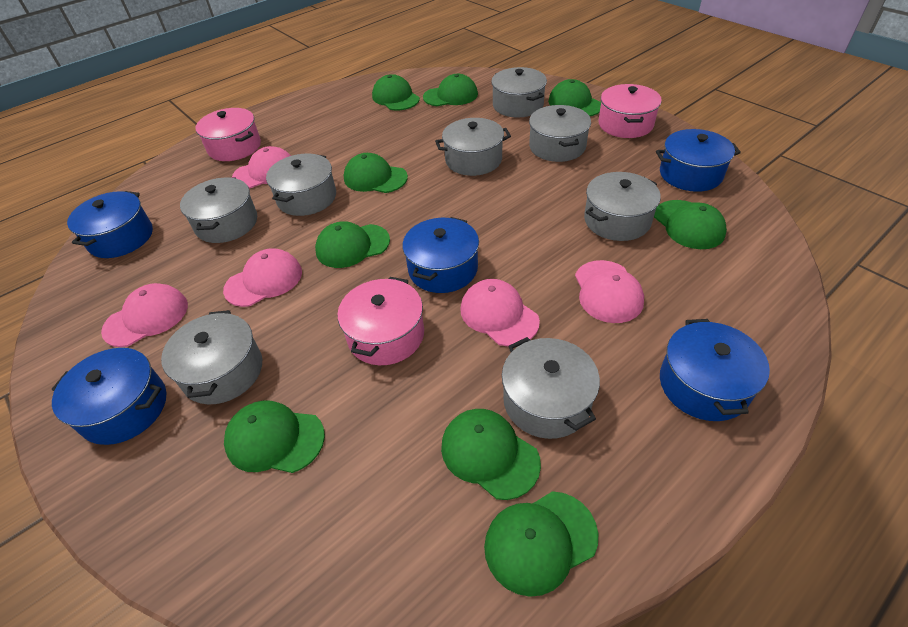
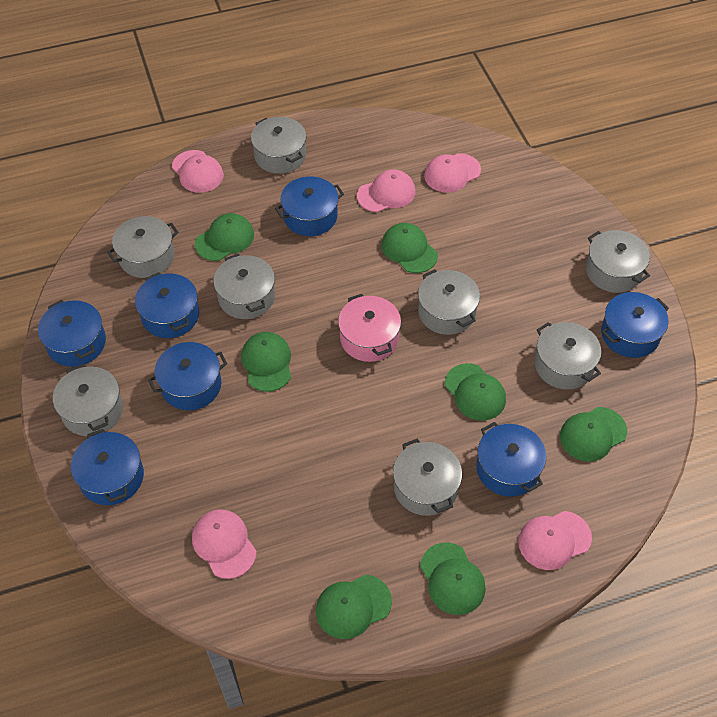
blue pot: 5 -> 7
green cap: 9 -> 7
pink pot: 3 -> 1

